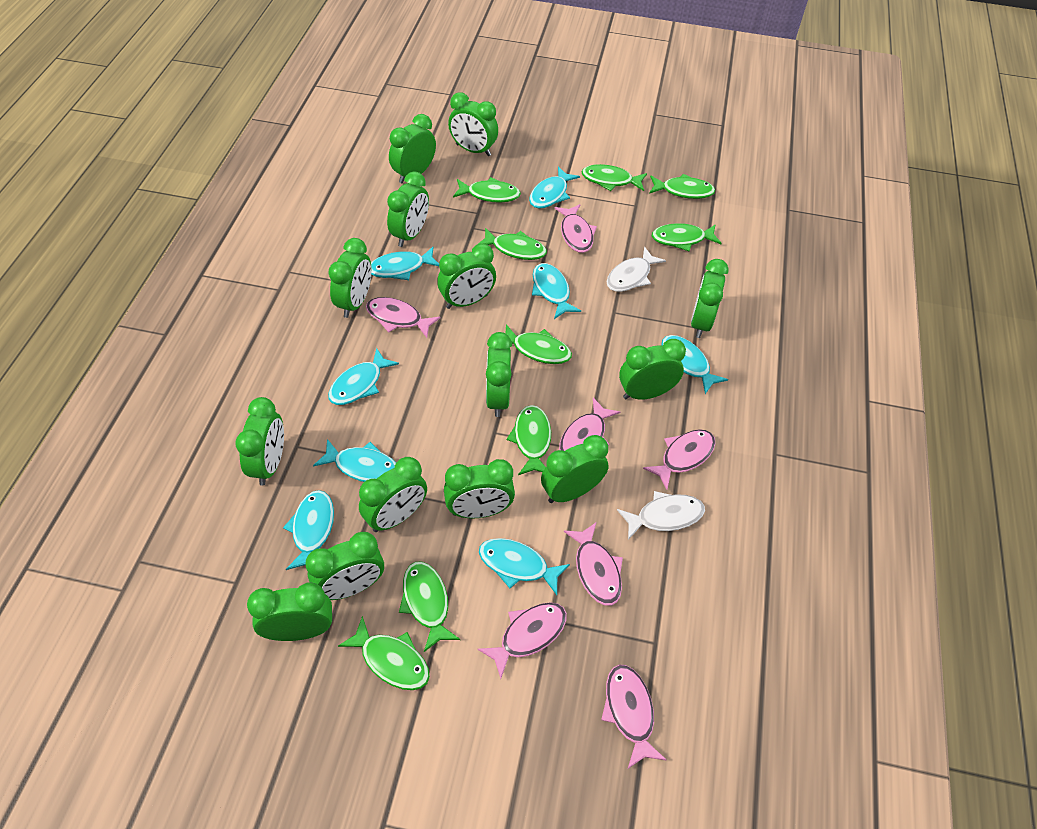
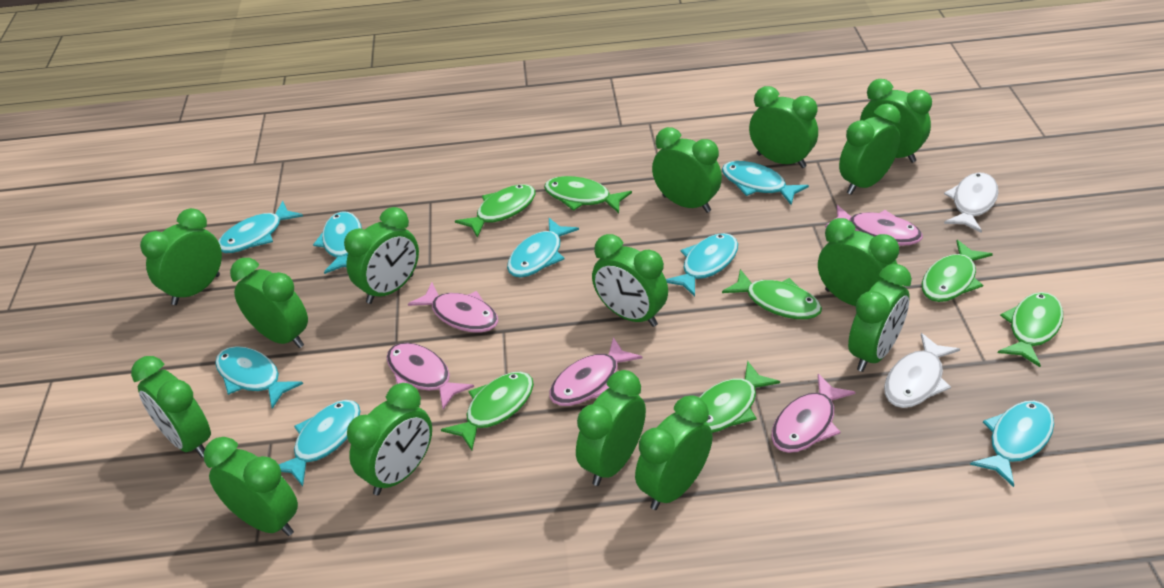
green clock: 14 -> 15
green fish: 9 -> 7
pink fish: 7 -> 5

